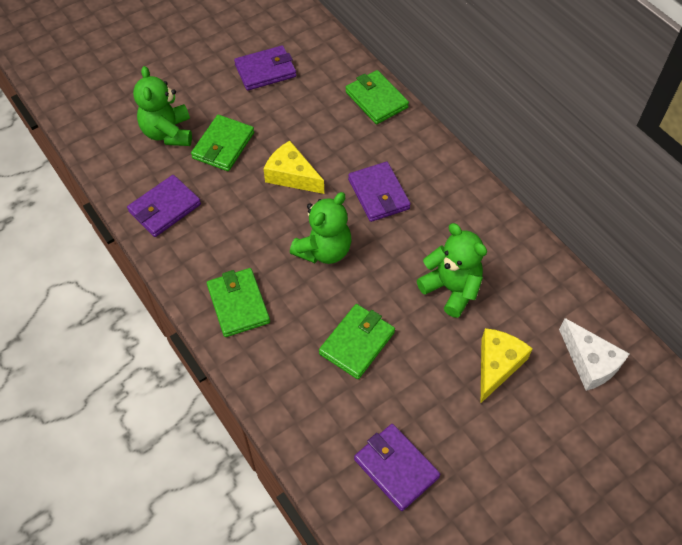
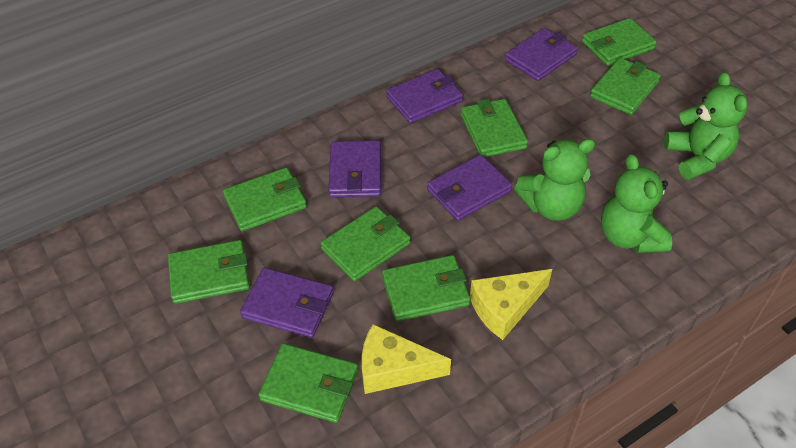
green wallet: 4 -> 8
purple wallet: 4 -> 5
white cheese: 1 -> 0

